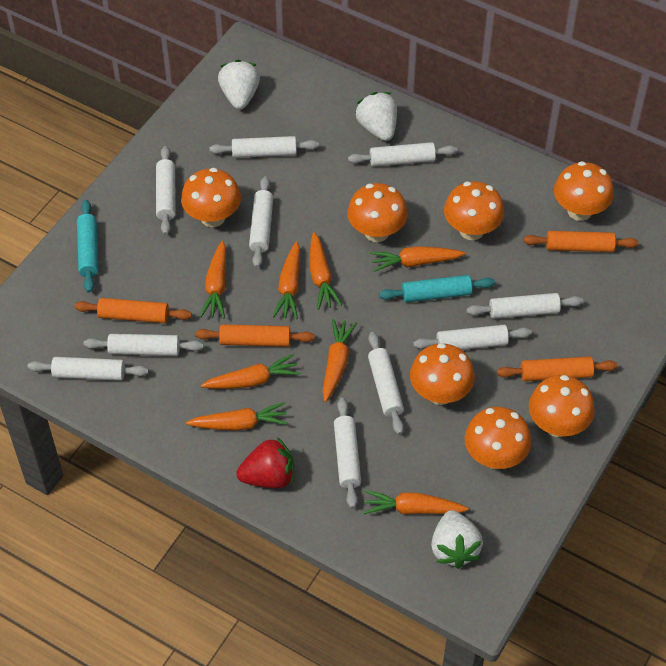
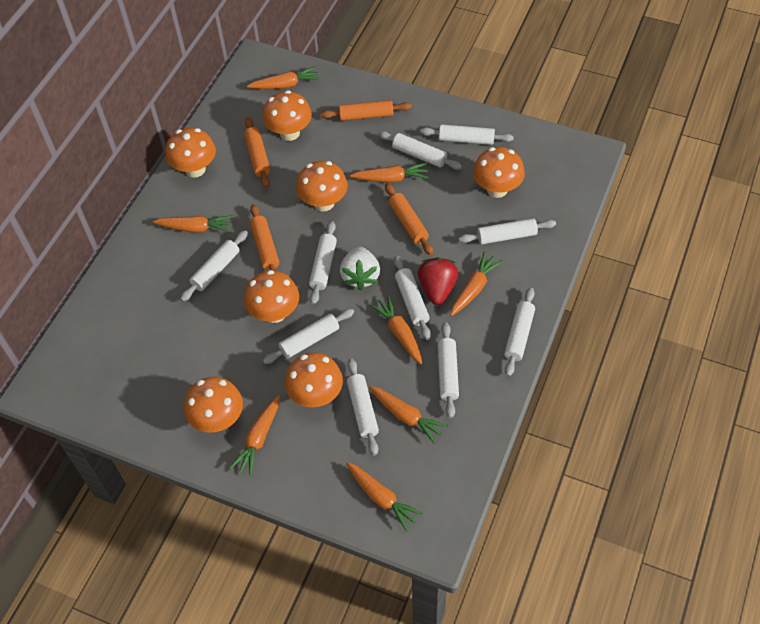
turquoise rolling pin: 2 -> 0
white strawberry: 3 -> 1

